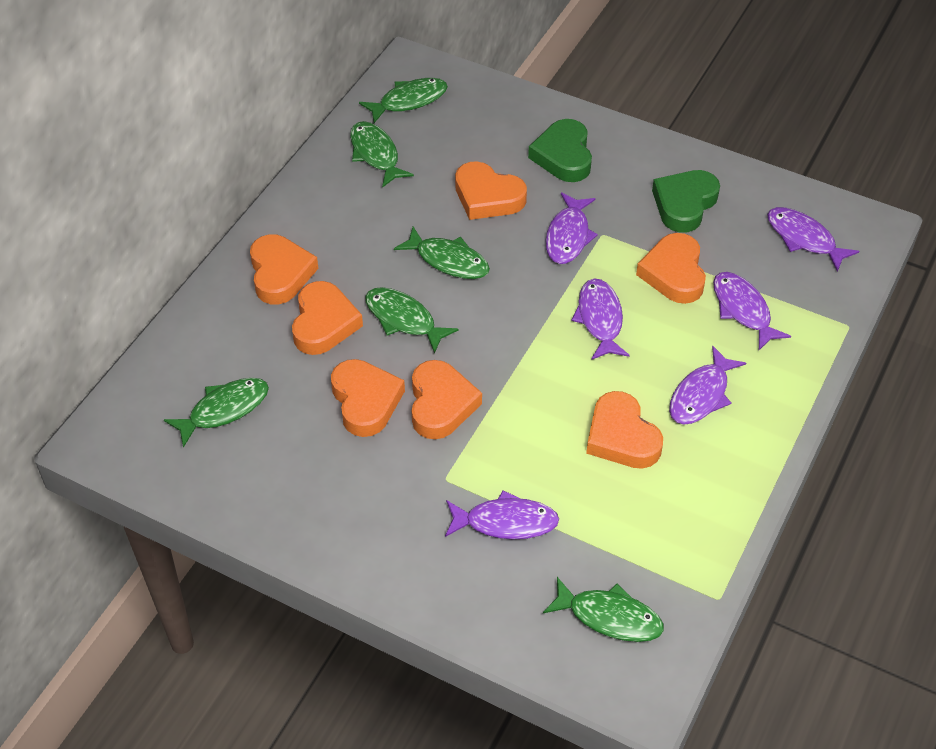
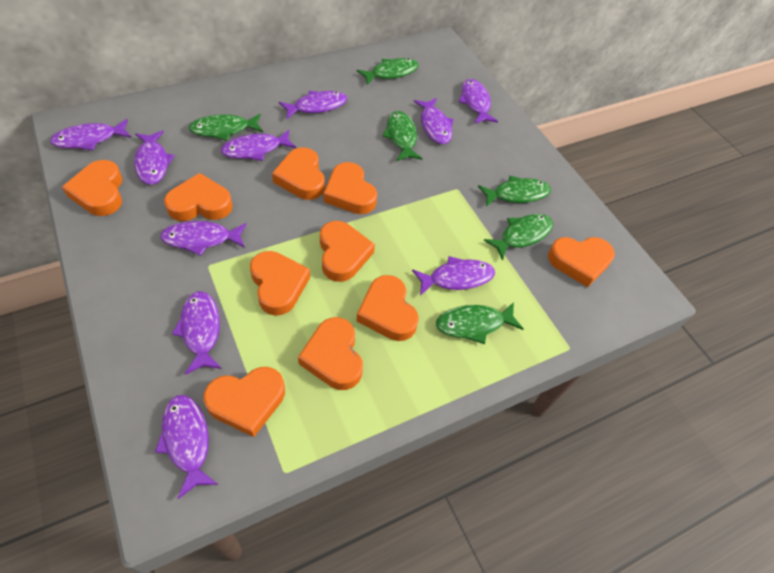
green heart: 2 -> 0
orange heart: 7 -> 10
purple fish: 6 -> 10

